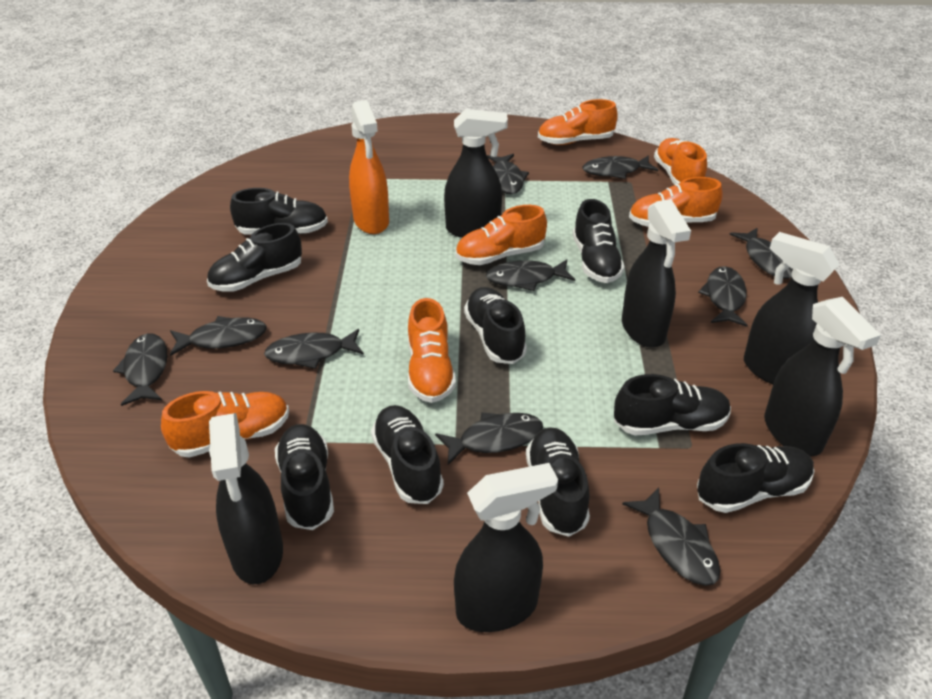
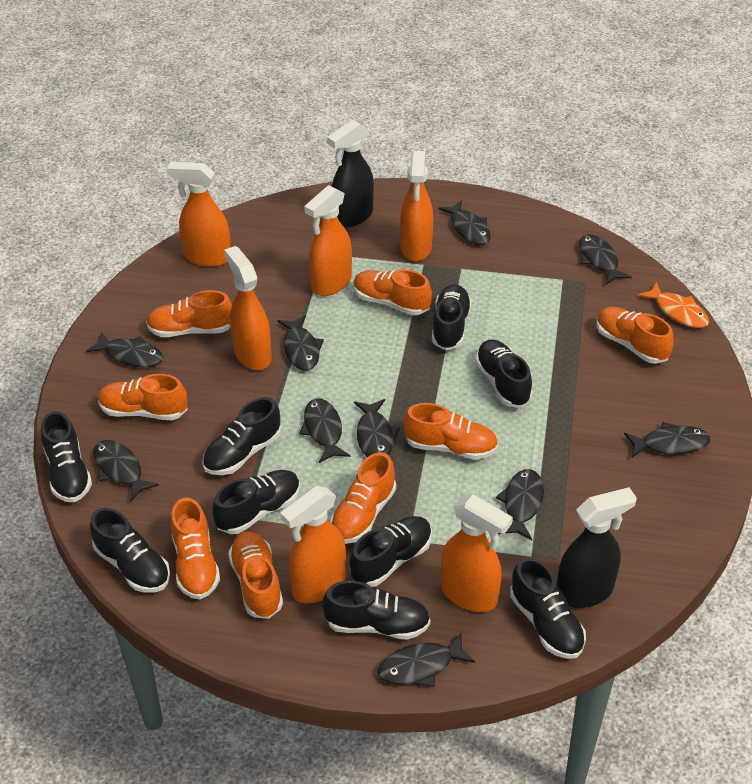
black spray bottle: 6 -> 2
orange fish: 0 -> 1
orange shoe: 6 -> 8
orange spray bottle: 1 -> 6

